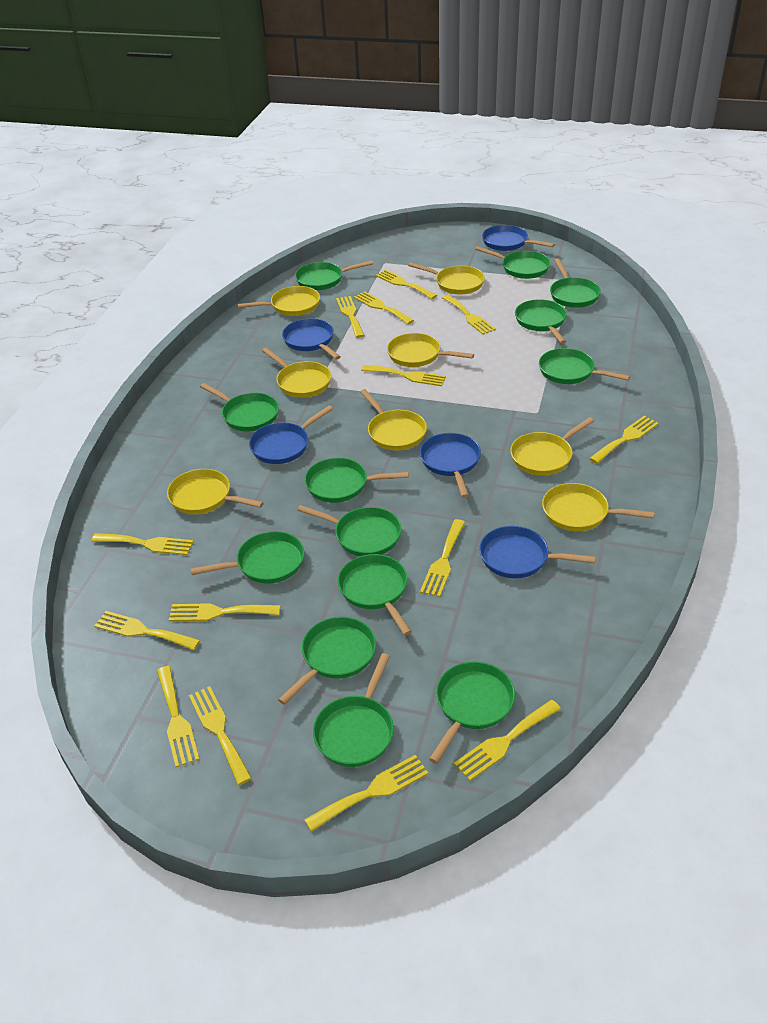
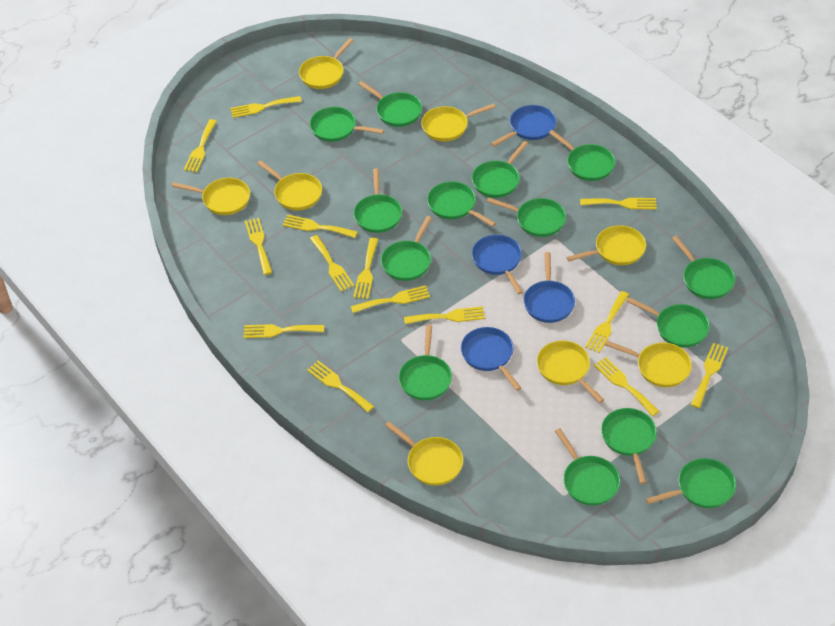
blue pan: 5 -> 4
green pan: 13 -> 14

